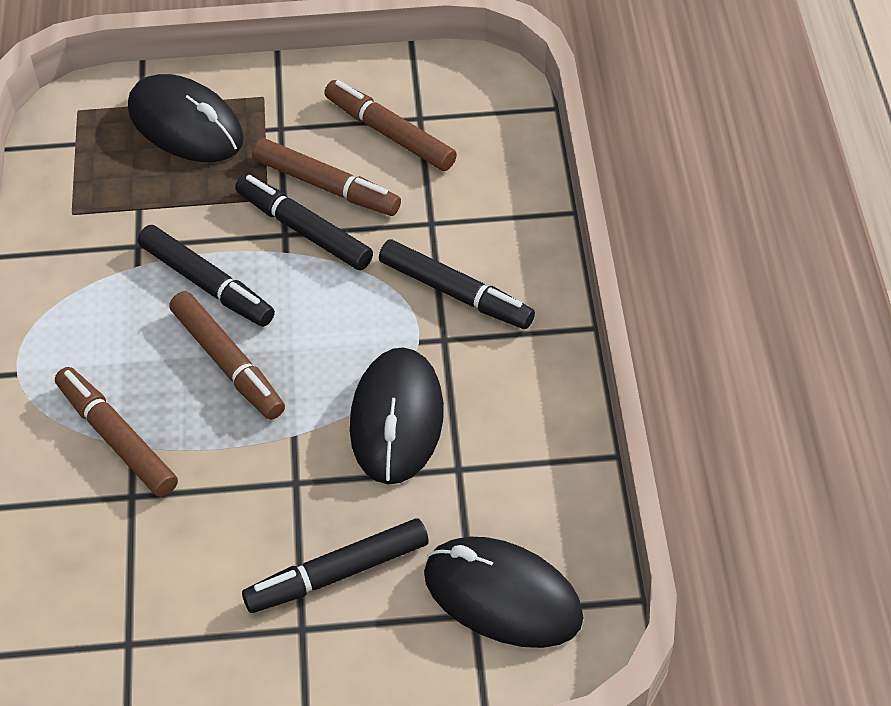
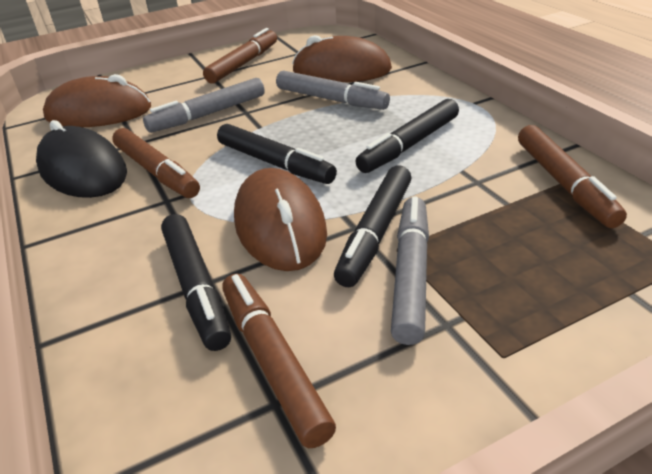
black mouse: 3 -> 1
brown mouse: 0 -> 3
grey marker: 0 -> 3

